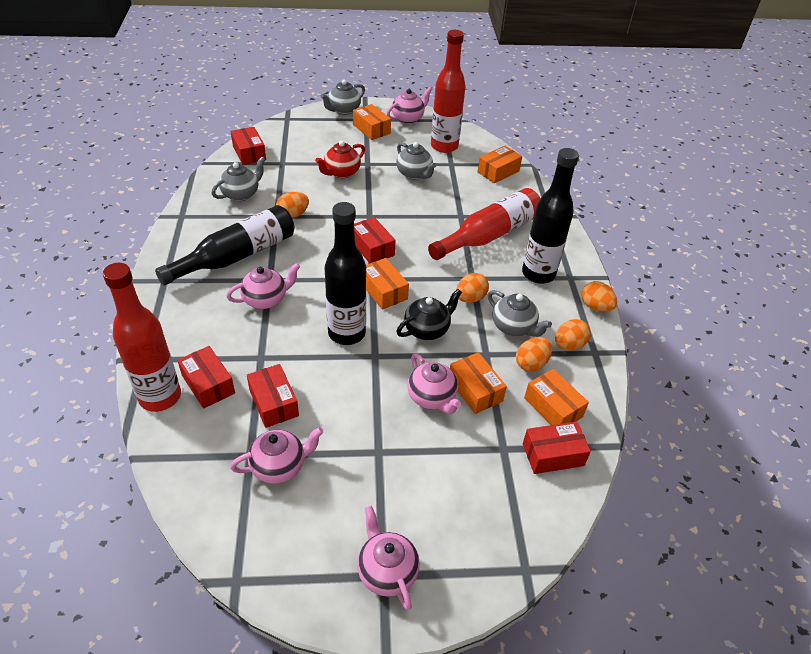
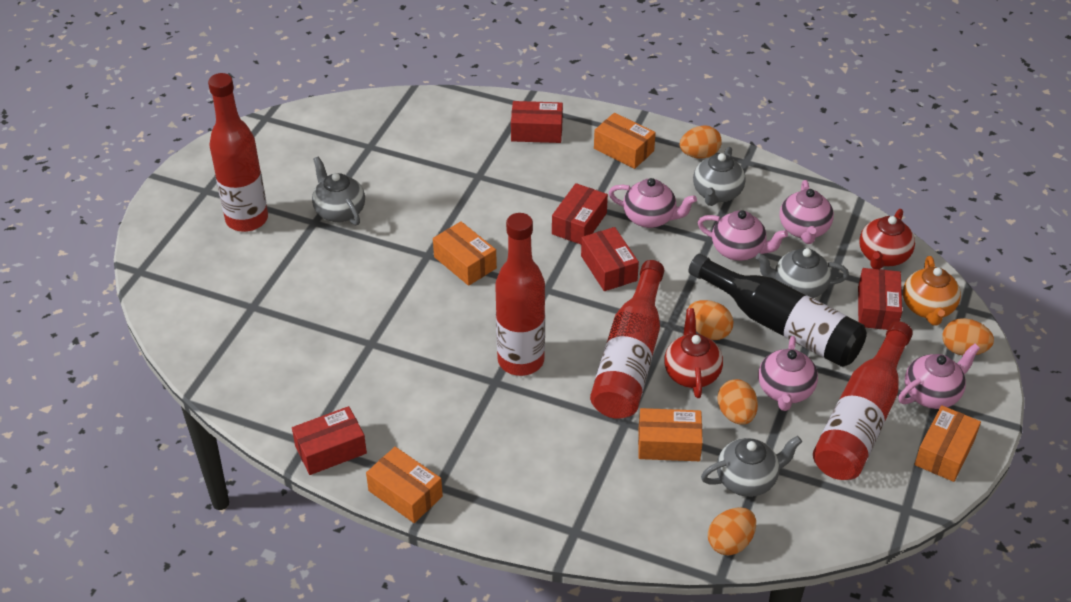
black bottle: 3 -> 1
black teapot: 1 -> 0
orange teapot: 0 -> 1
red bottle: 3 -> 4
red teapot: 1 -> 2

